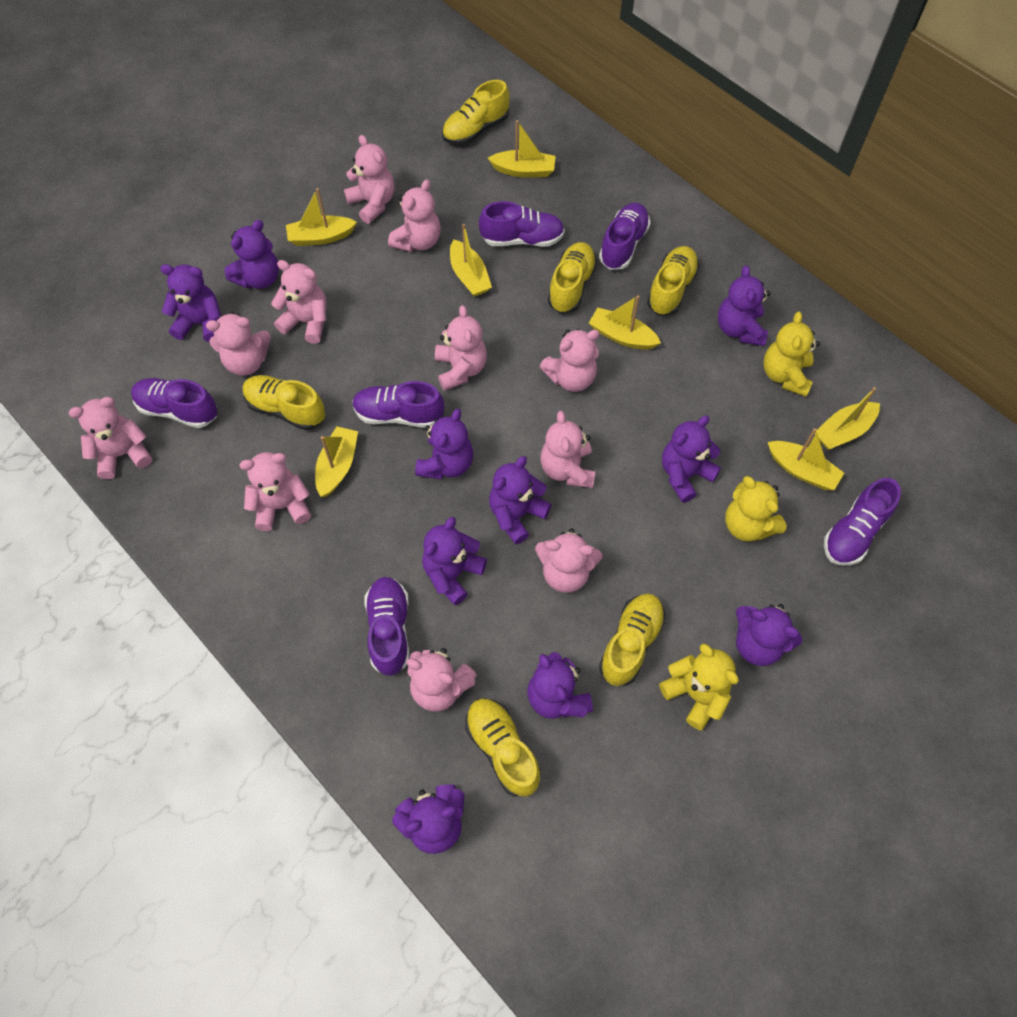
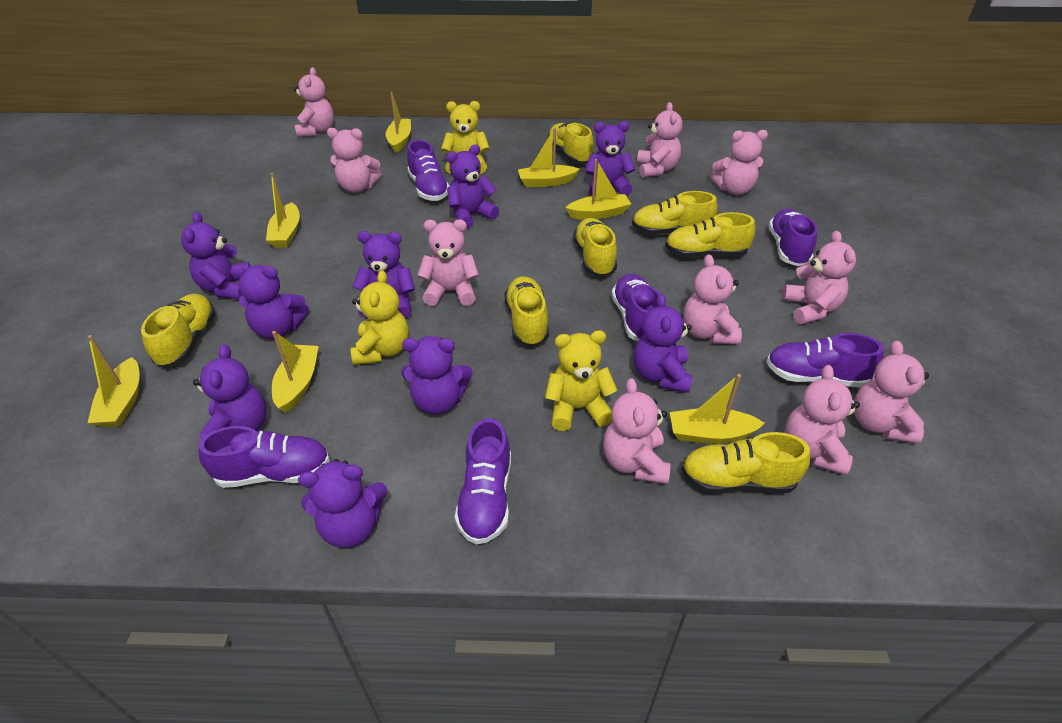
pink teddy bear: 11 -> 10
purple teddy bear: 10 -> 9
yellow shoe: 6 -> 7

